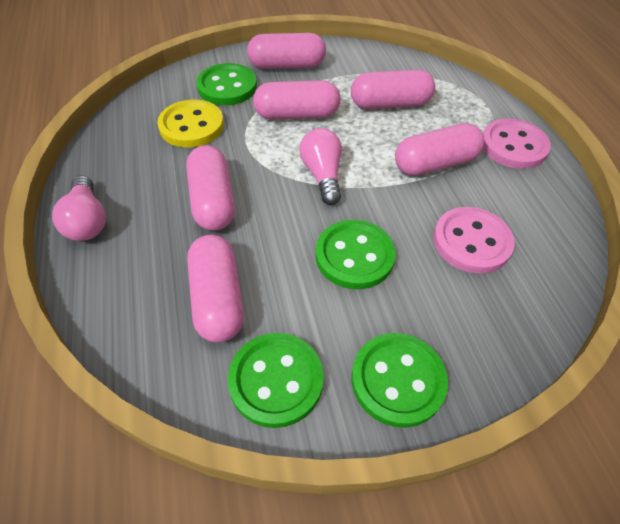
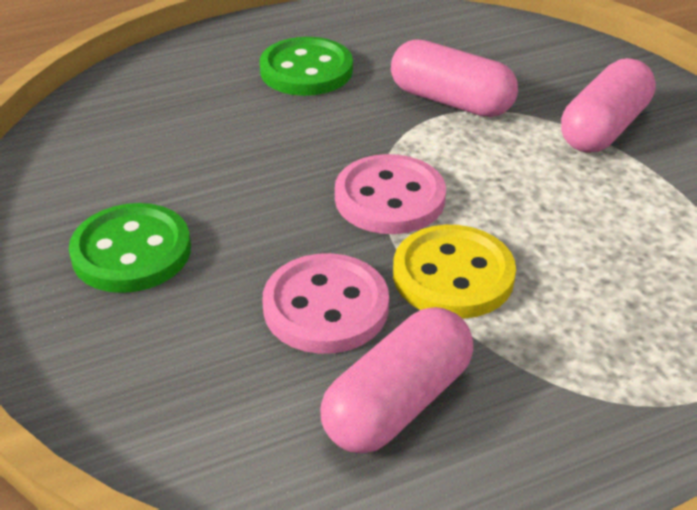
green button: 4 -> 2
pink capsule: 6 -> 3
pink light bulb: 2 -> 0

